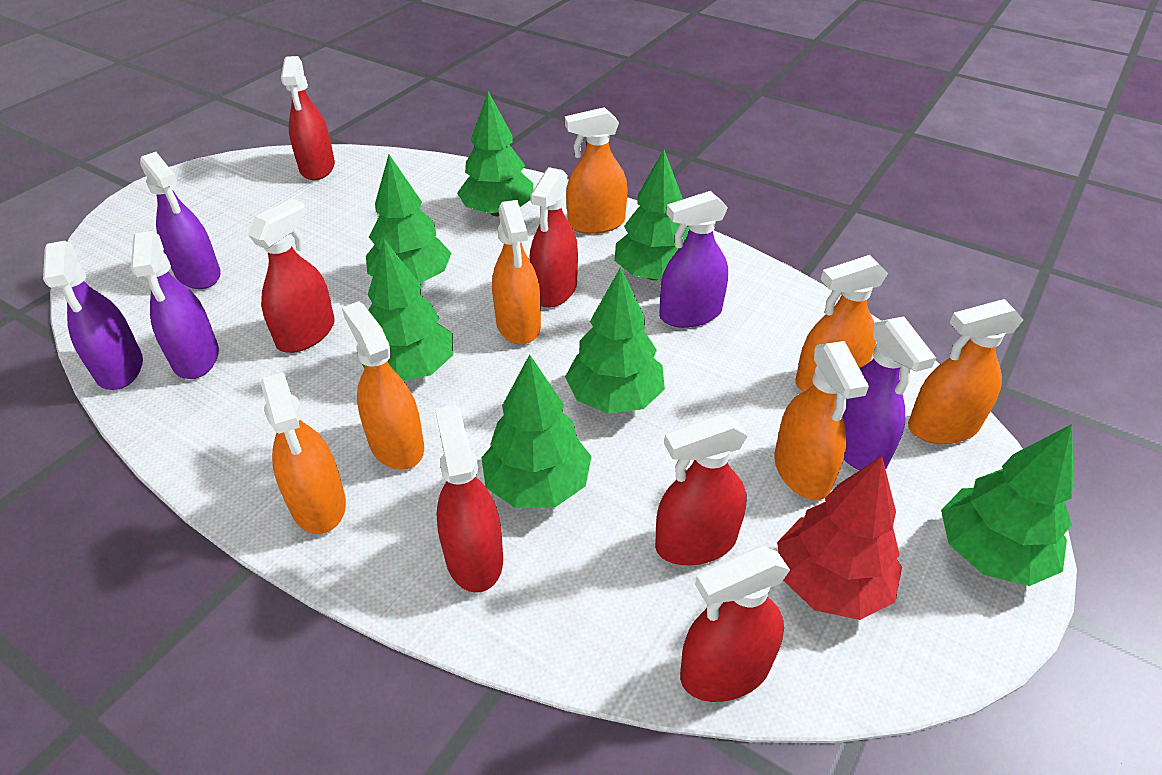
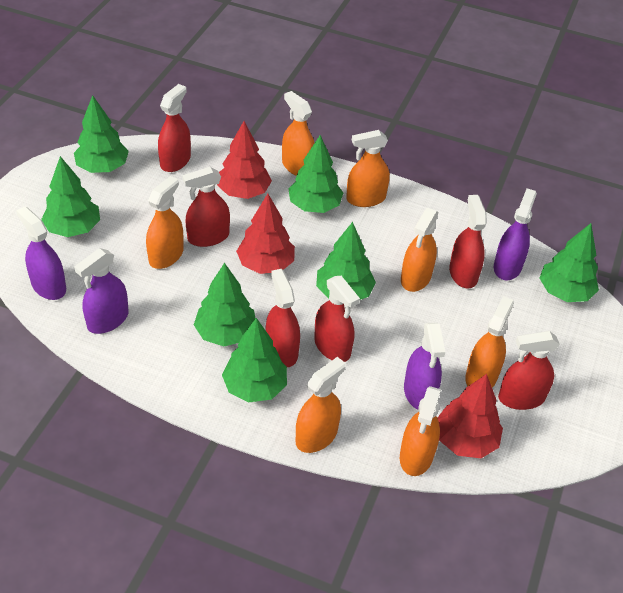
purple spray bottle: 5 -> 4
red tree: 1 -> 3

